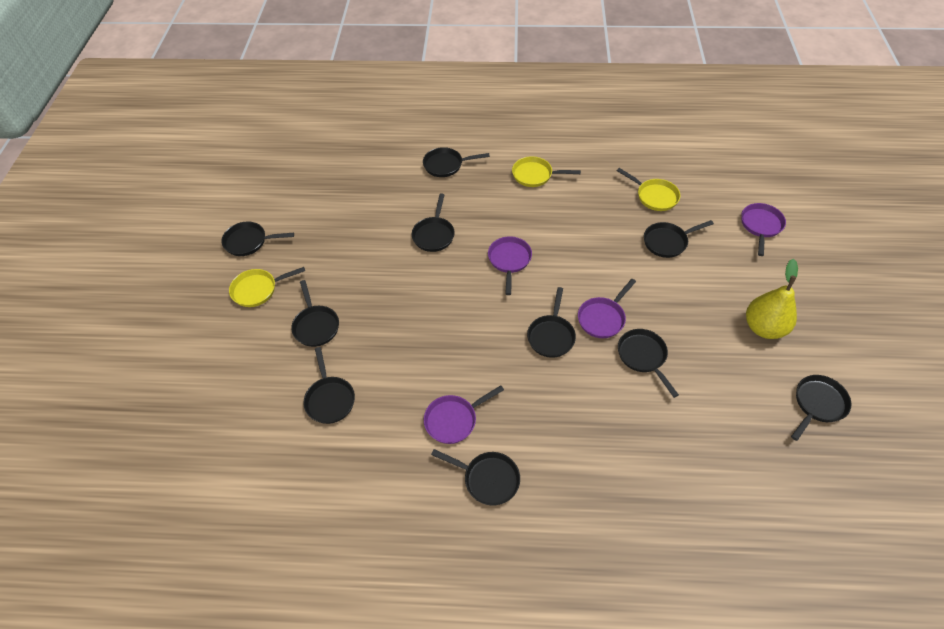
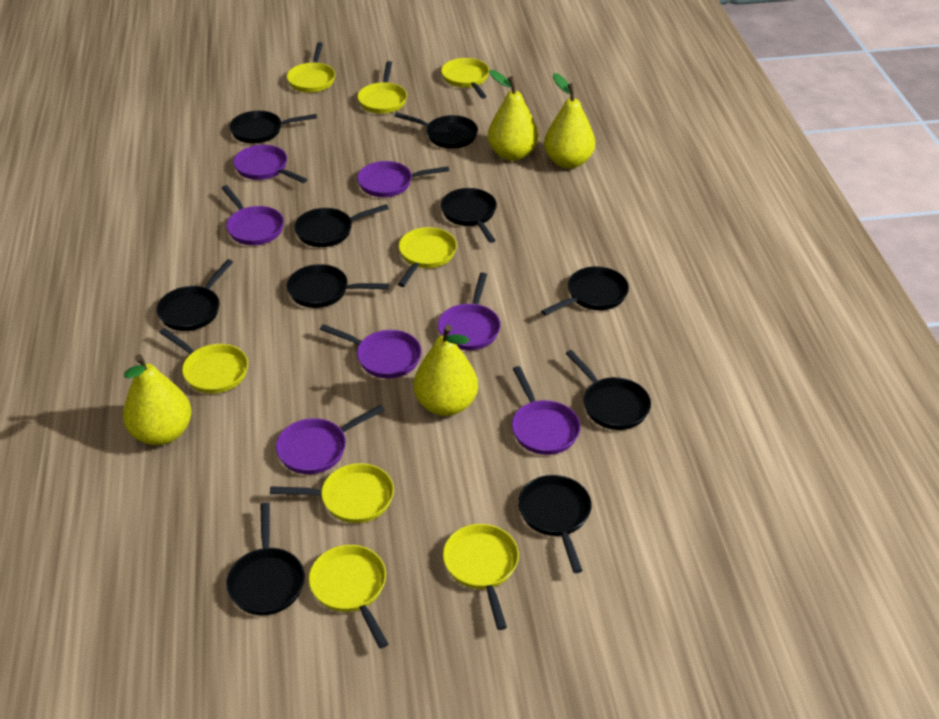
purple pan: 4 -> 7
yellow pan: 3 -> 8
yellow pear: 1 -> 4

